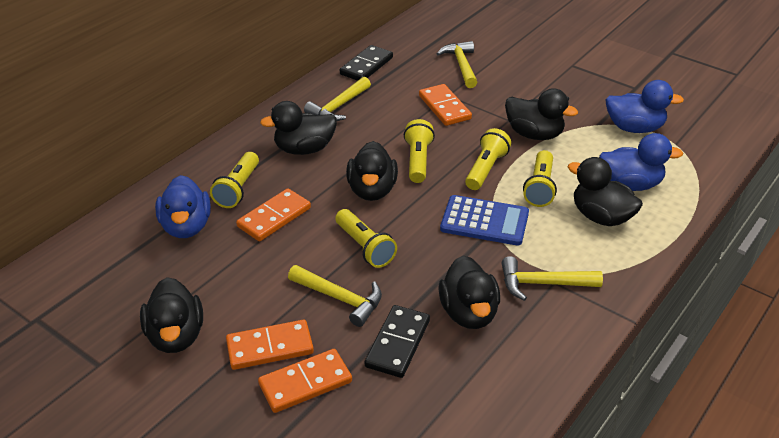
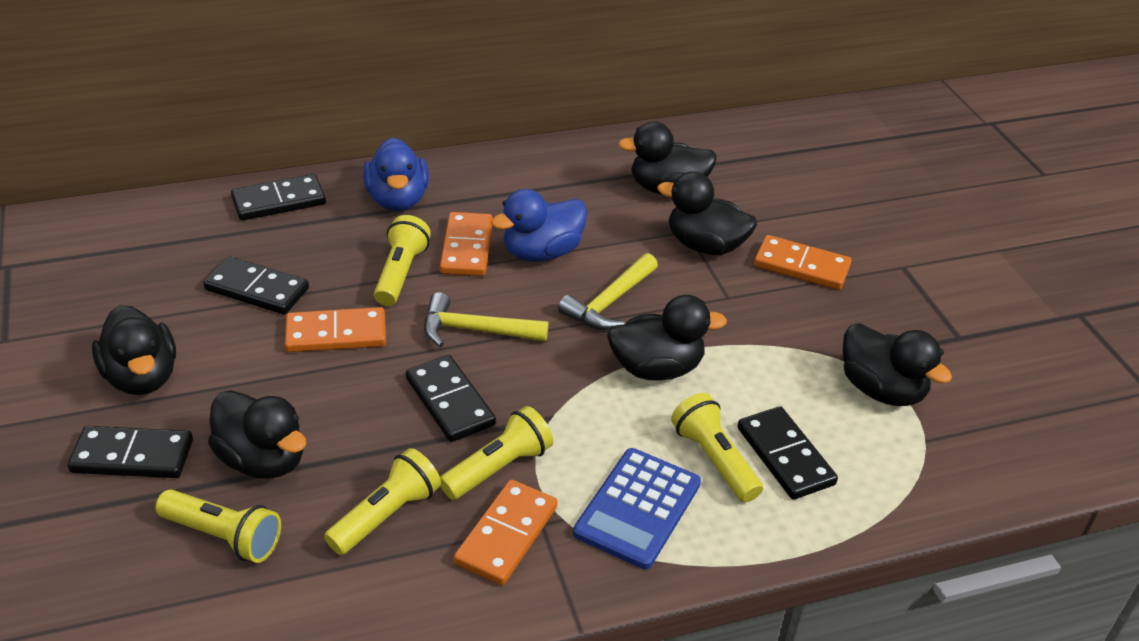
black domino: 2 -> 5
blue duck: 3 -> 2
yellow hammer: 4 -> 2

